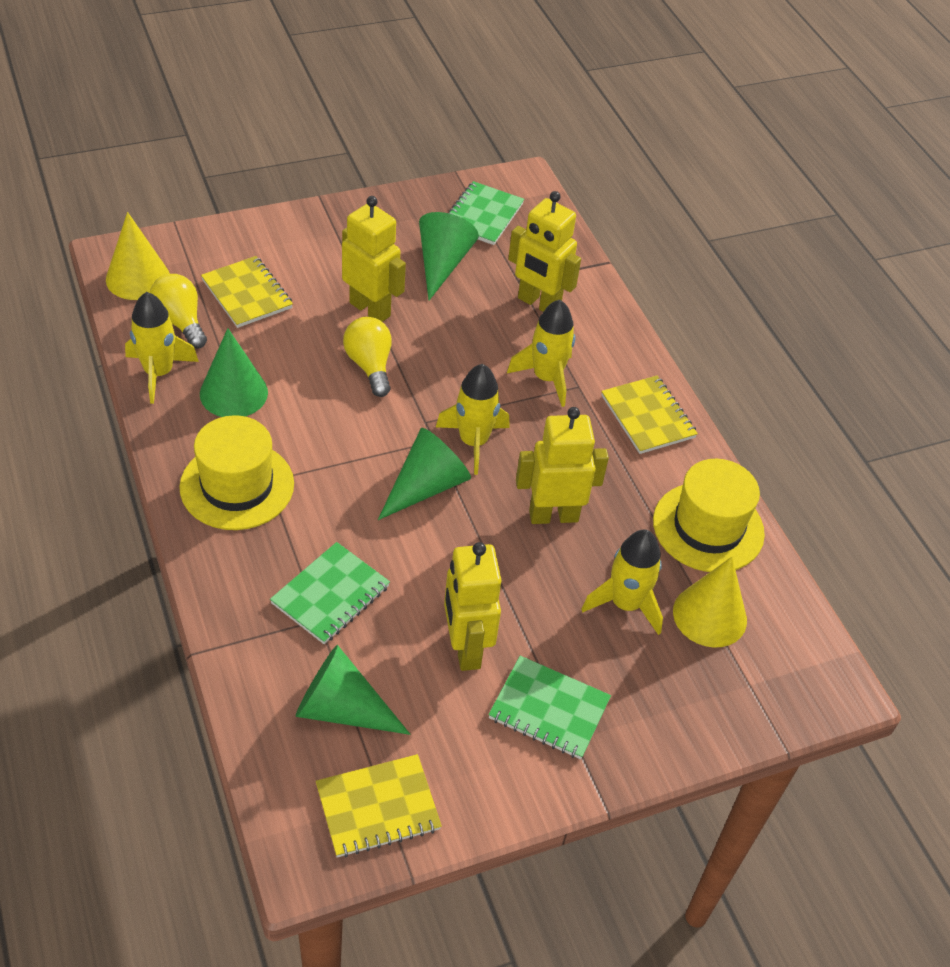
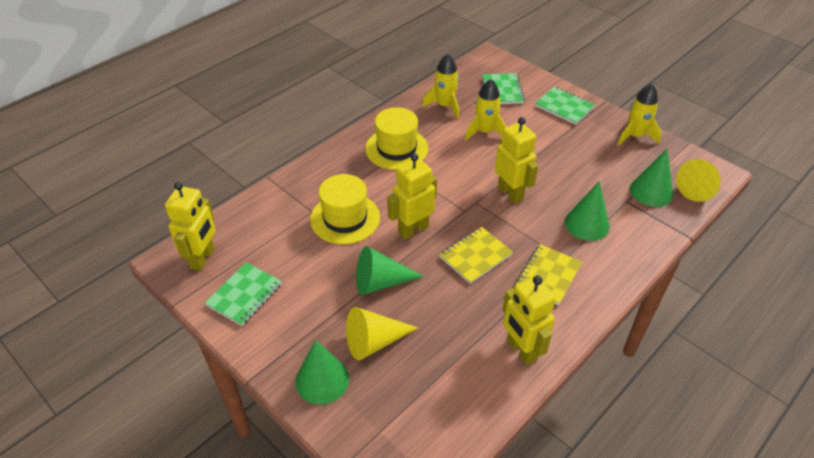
yellow light bulb: 2 -> 0
yellow notebook: 3 -> 2
yellow rocket: 4 -> 3

